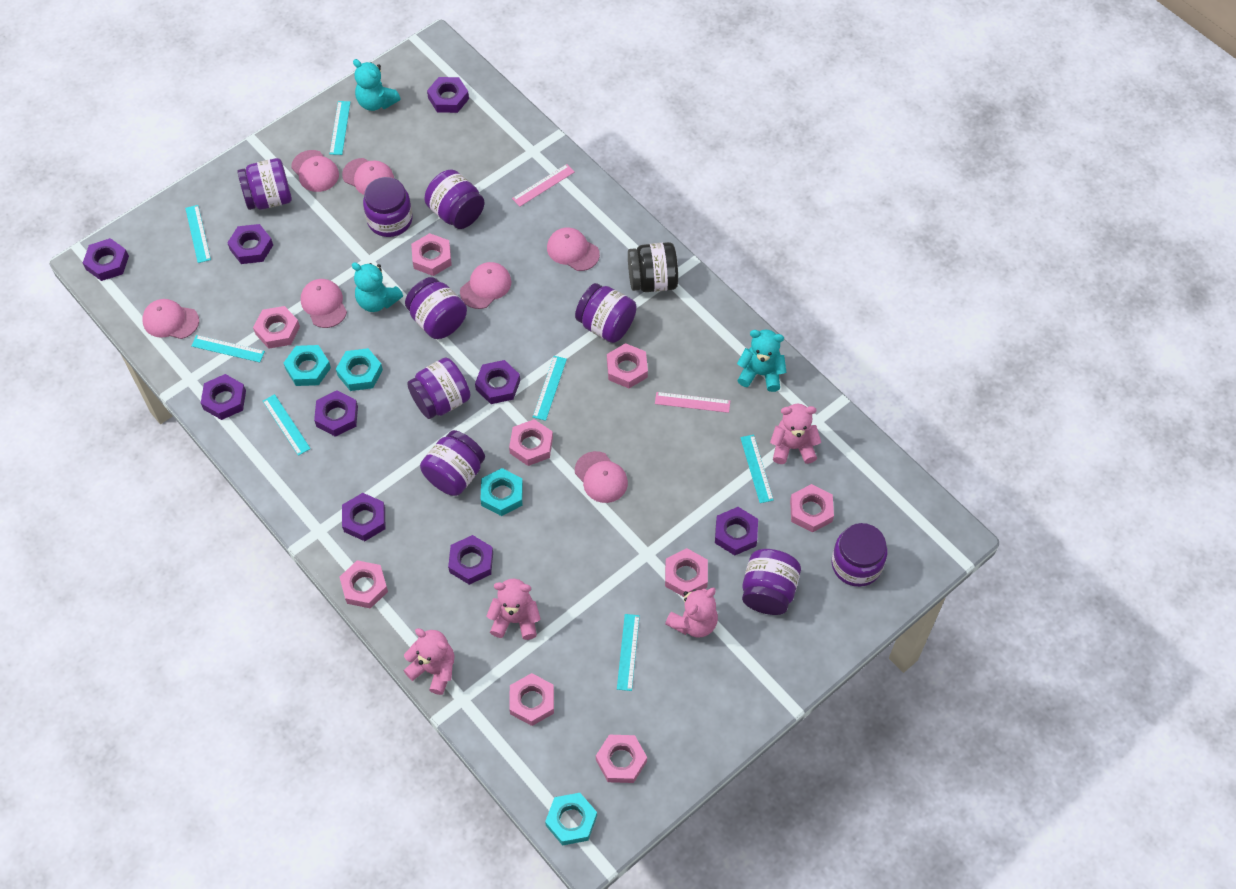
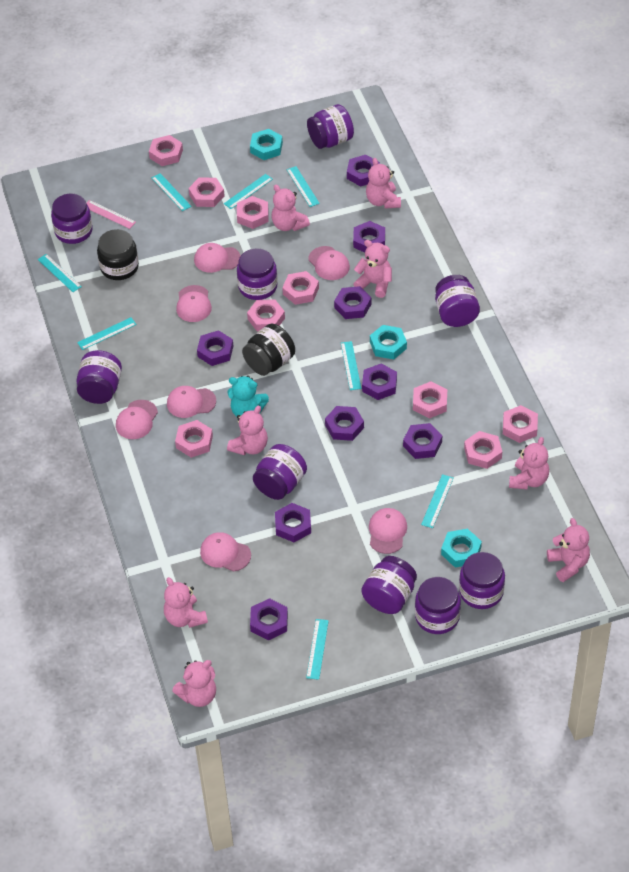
black jar: 1 -> 2
pink ruler: 2 -> 1
pink teddy bear: 4 -> 8
turquoise nut: 4 -> 3
turquoise ruler: 7 -> 8
turquoise teddy bear: 3 -> 1

